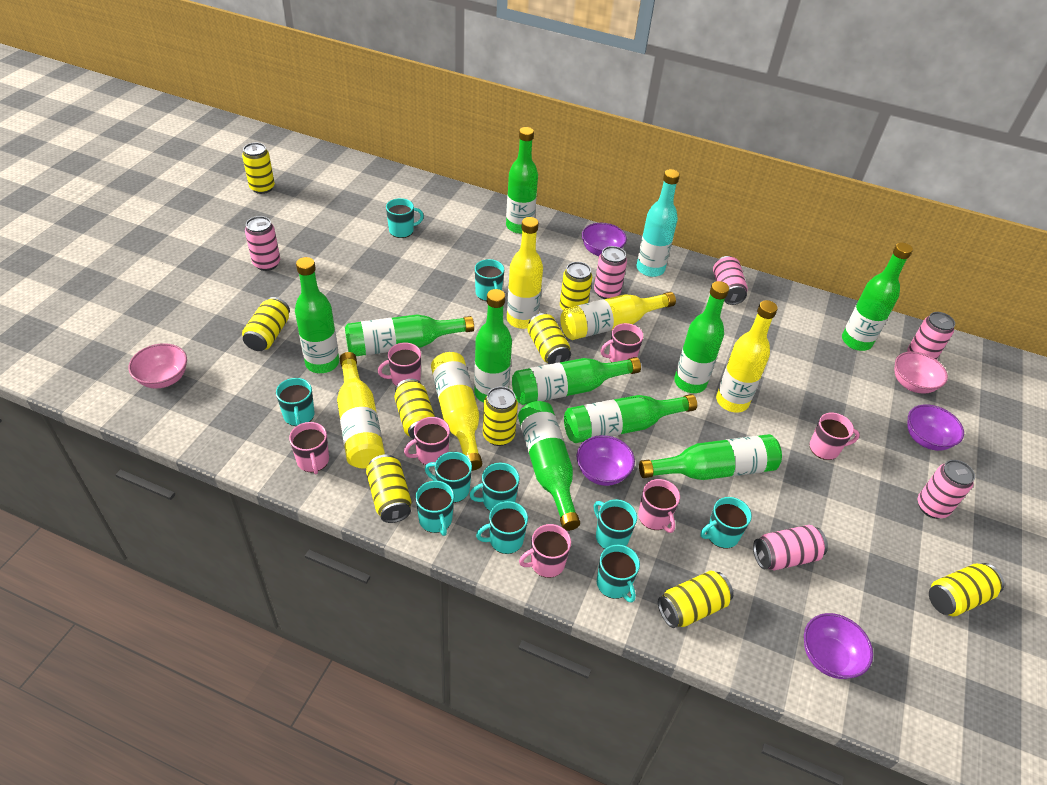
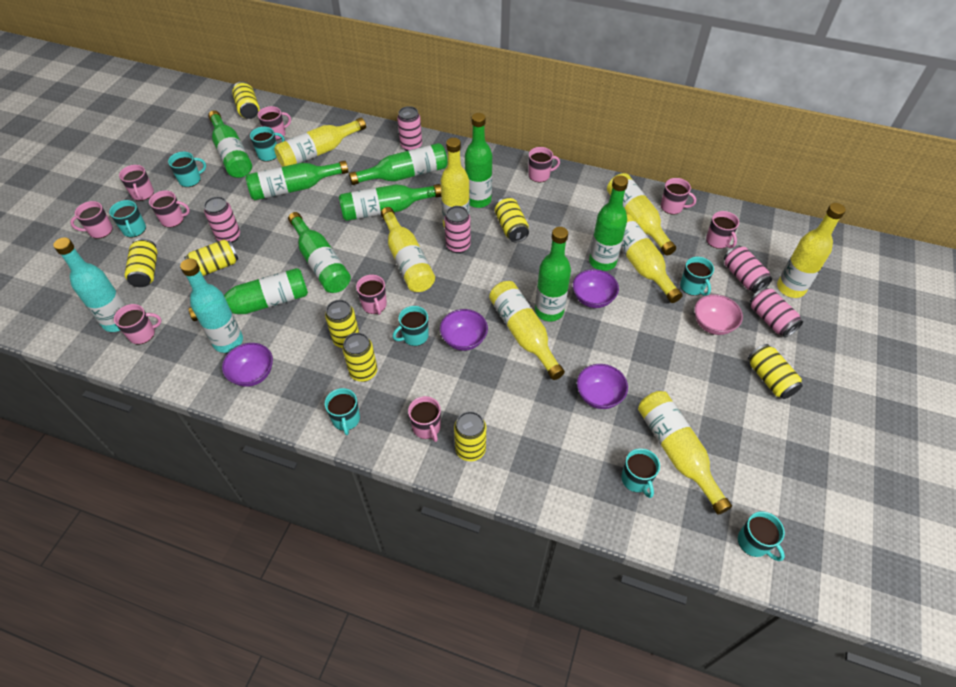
green bottle: 10 -> 9
pink bowl: 2 -> 1
pink can: 6 -> 5
pink mug: 7 -> 10
turquoise bottle: 1 -> 2
turquoise mug: 10 -> 8
yellow bottle: 5 -> 8
yellow can: 9 -> 8

